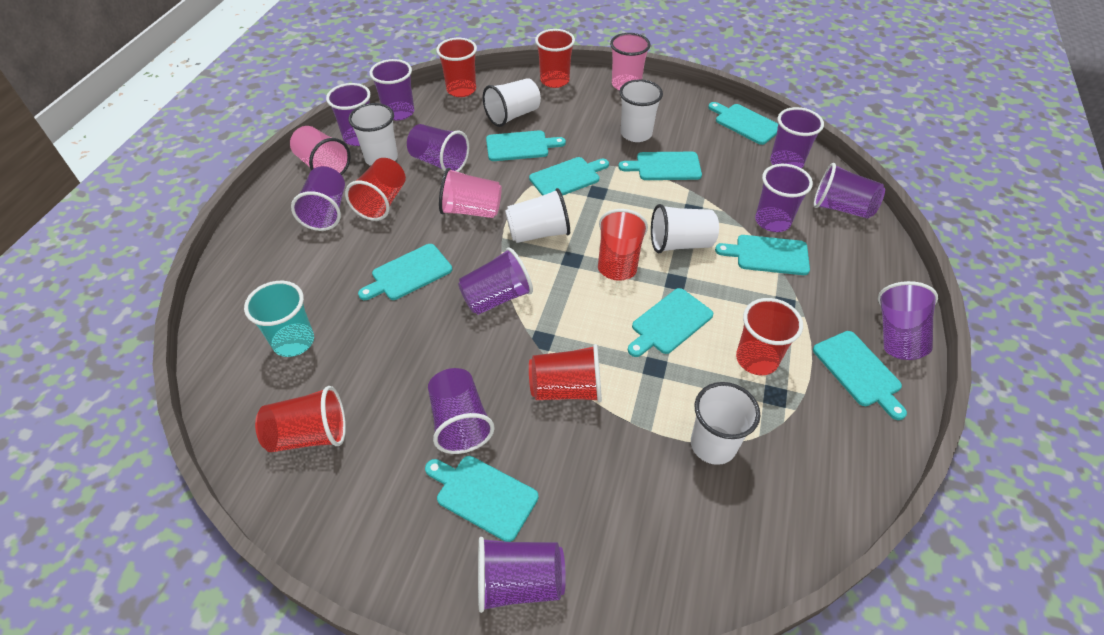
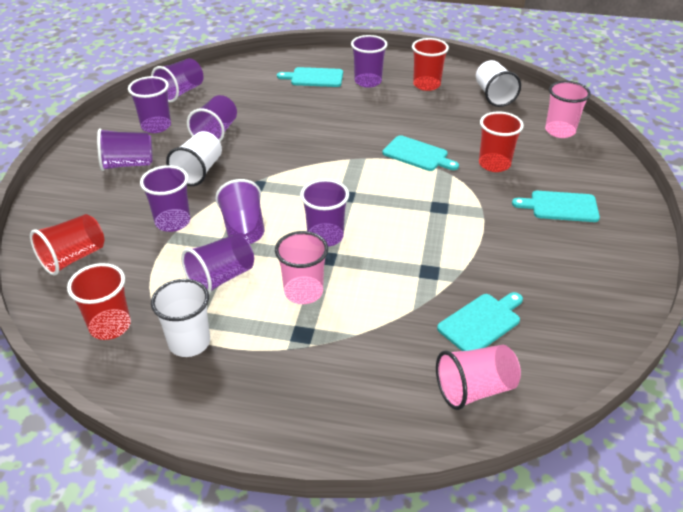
purple cup: 11 -> 9
red cup: 7 -> 4
turquoise cup: 1 -> 0
turquoise cutting board: 9 -> 4
white cup: 6 -> 3

